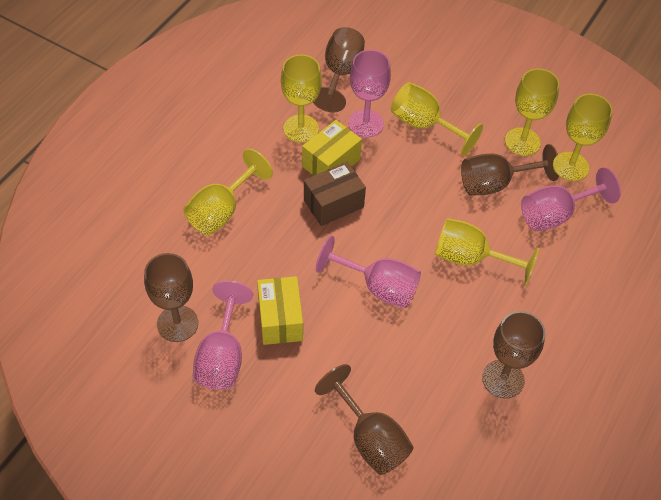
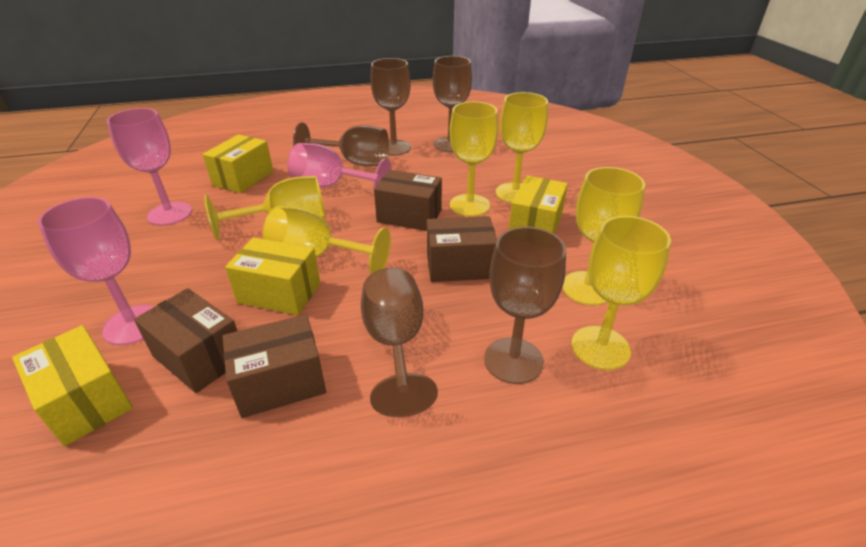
brown box: 1 -> 4
pink goblet: 4 -> 3
yellow box: 2 -> 4

